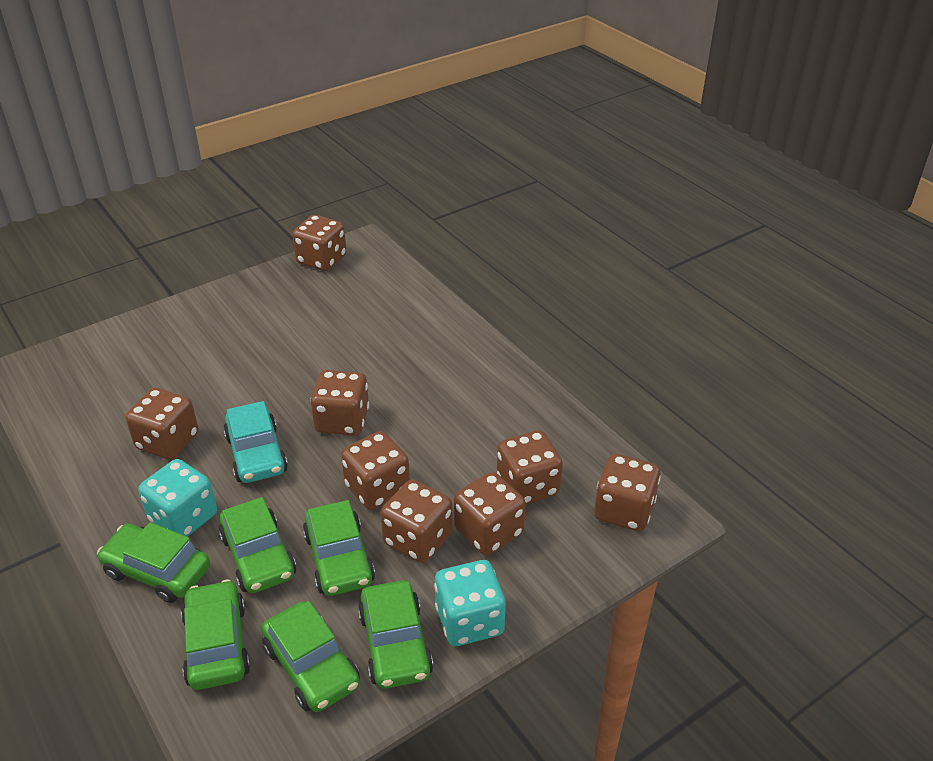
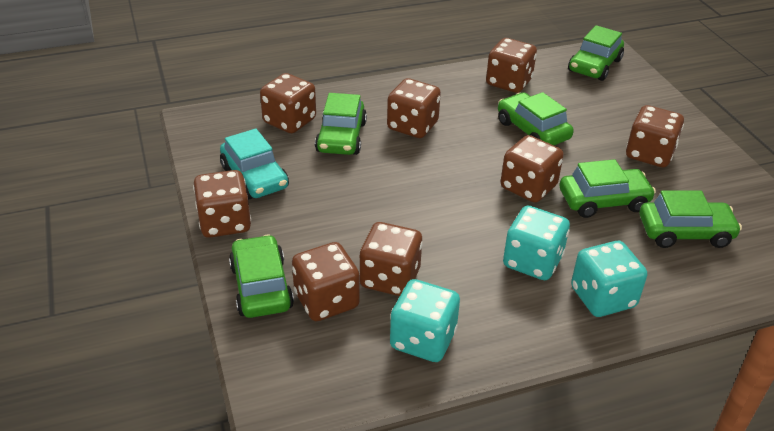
turquoise dice: 2 -> 3

